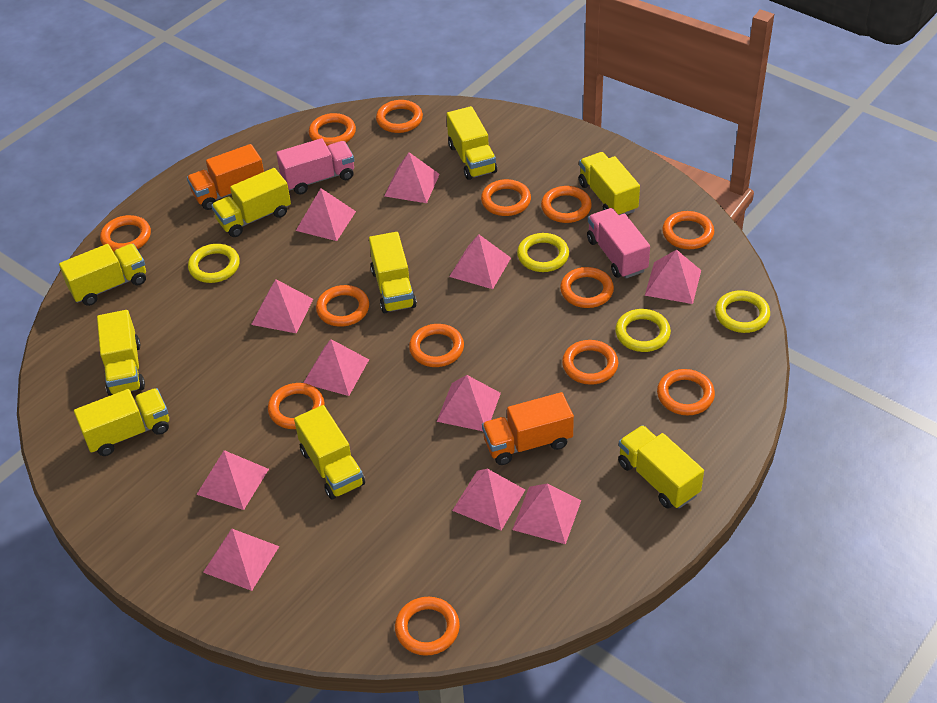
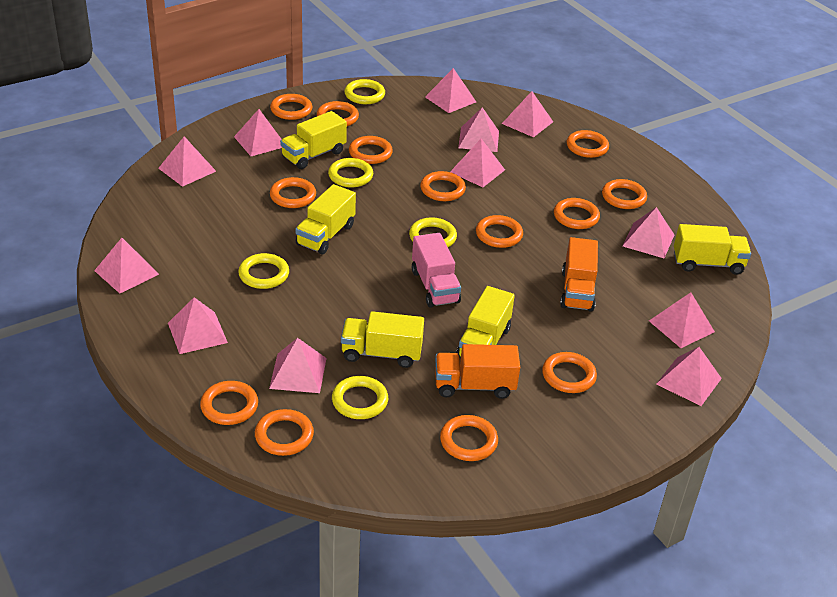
pink pyramid: 11 -> 12
pink truck: 2 -> 1
yellow ring: 4 -> 5
yellow truck: 9 -> 5

